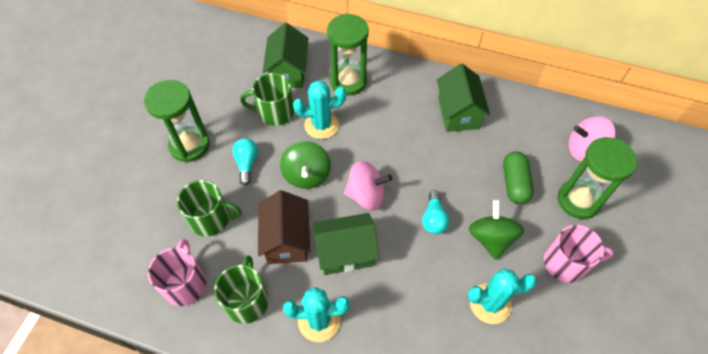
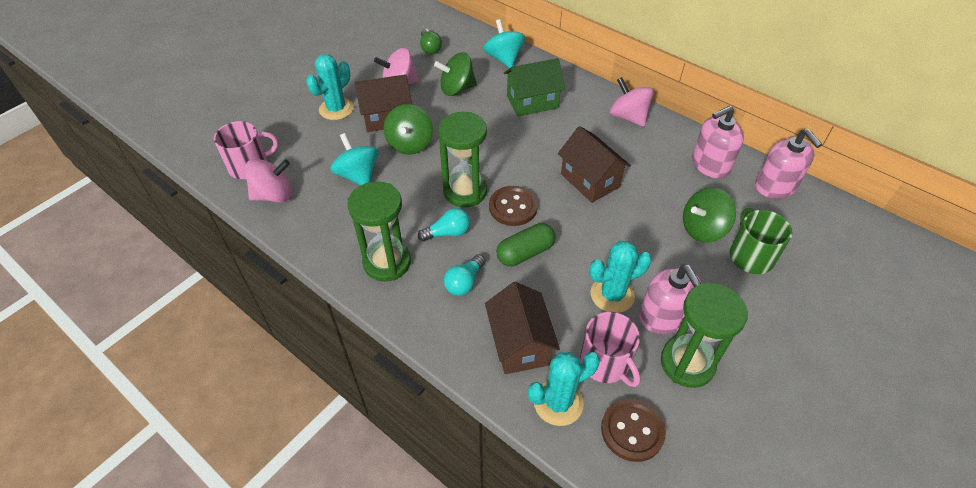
brown button: 0 -> 2
brown house: 1 -> 3
green house: 3 -> 1
green light bulb: 0 -> 1
green mug: 3 -> 1
green spinning top: 2 -> 3
pink soap dispenser: 0 -> 3
pink spinning top: 2 -> 3
turquoise spinning top: 0 -> 2

